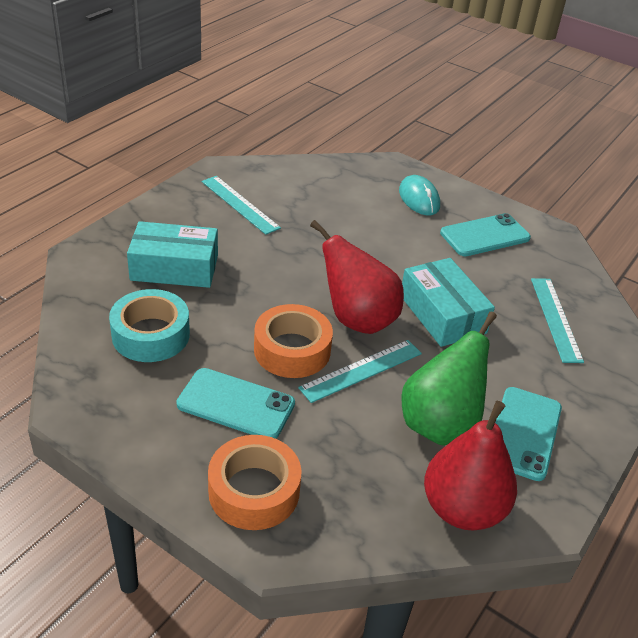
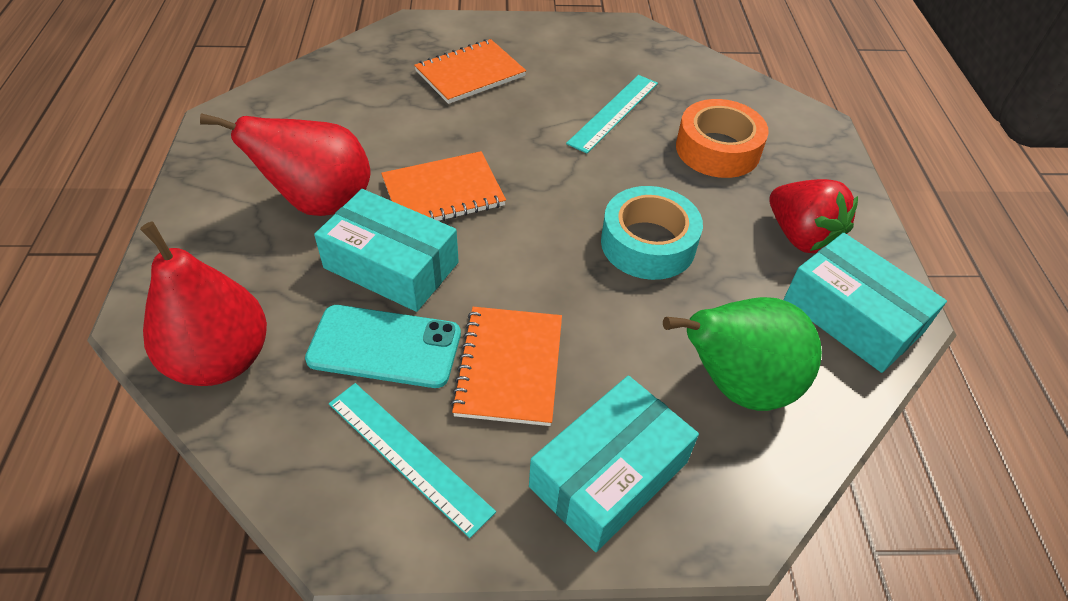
orange notebook: 0 -> 3
orange tape: 2 -> 1
red strawberry: 0 -> 1
turquoise box: 2 -> 3
turquoise mouse: 1 -> 0
turquoise phone: 3 -> 1
turquoise ruler: 3 -> 2

